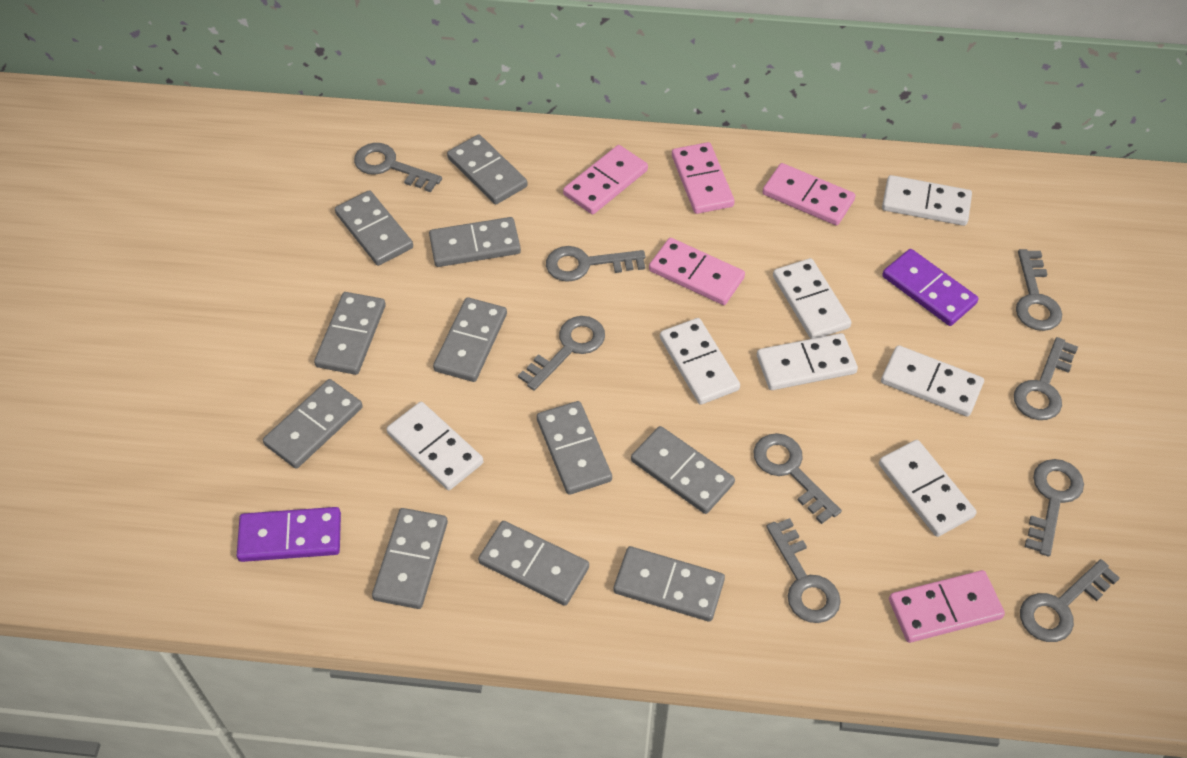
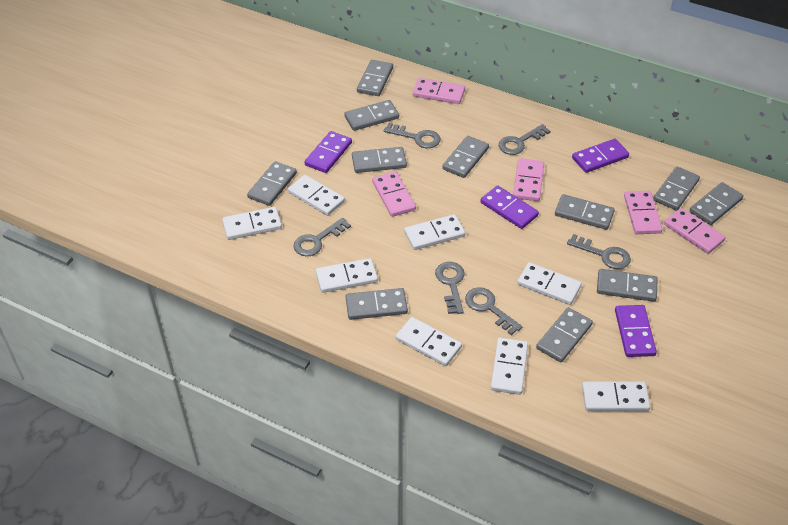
grey key: 9 -> 6
purple domino: 2 -> 4
white domino: 7 -> 8

